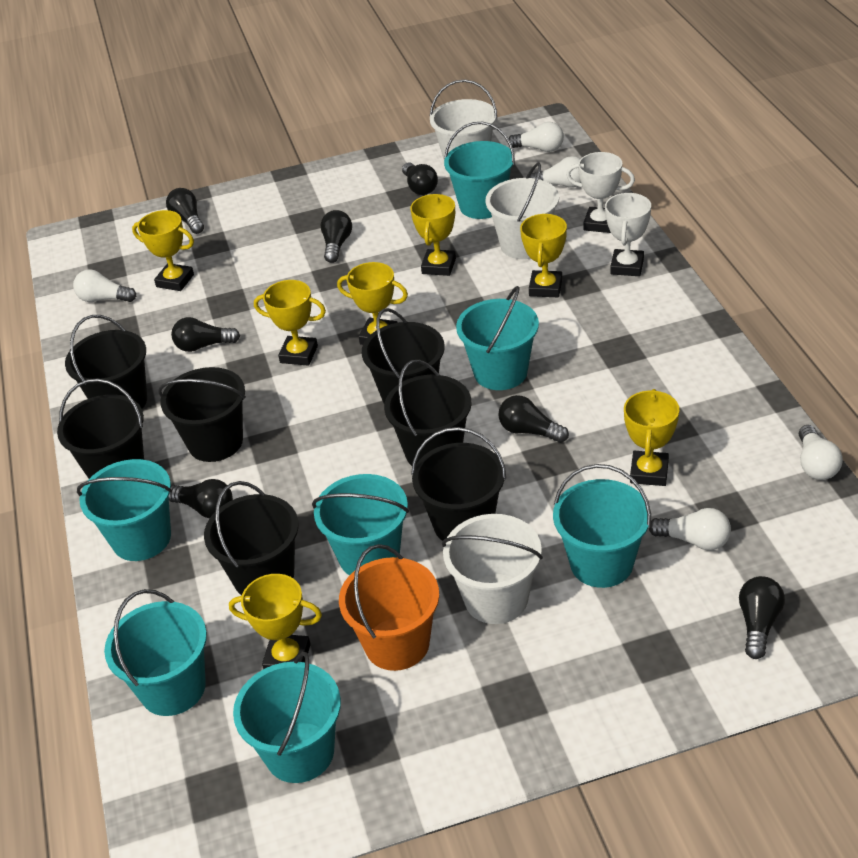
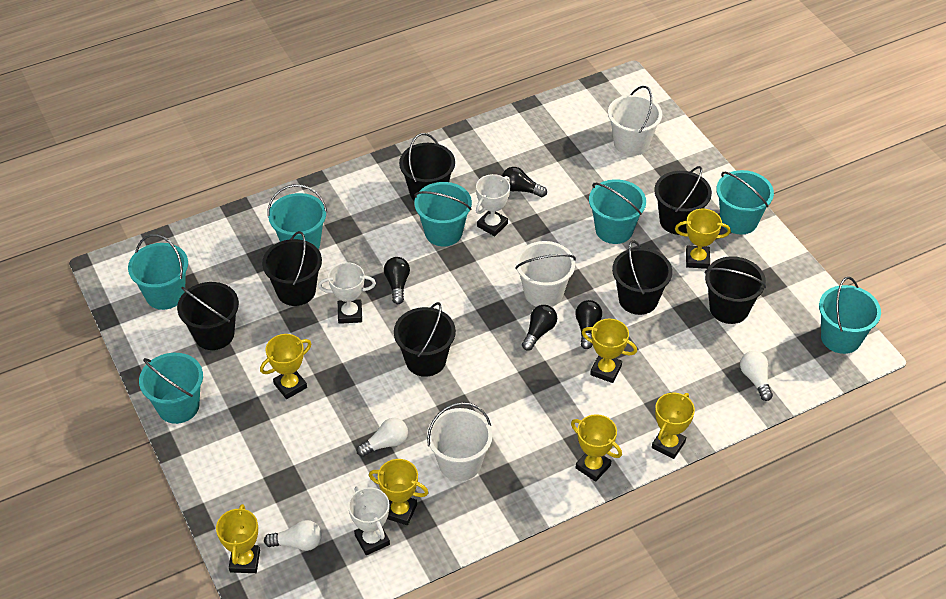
black light bulb: 7 -> 4
orange bucket: 1 -> 0
white light bulb: 5 -> 3
white trophy: 2 -> 3

